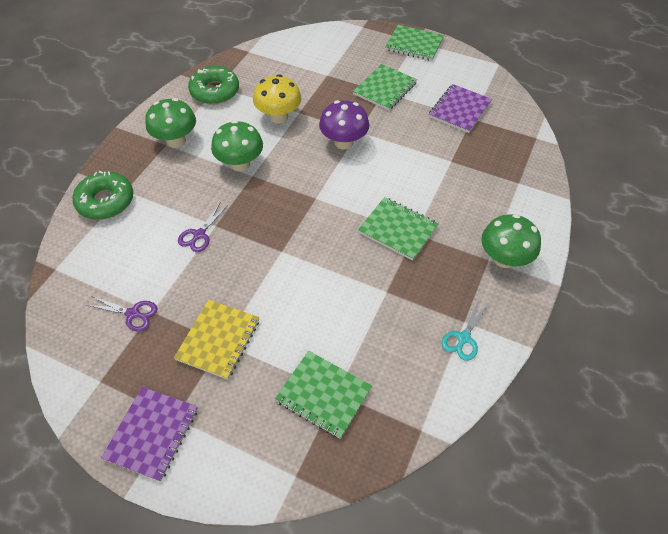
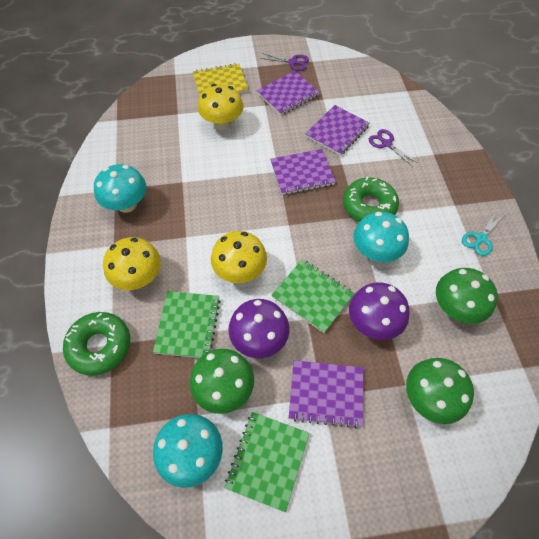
green notebook: 4 -> 3
purple mushroom: 1 -> 2
purple notebook: 2 -> 4
turquoise mushroom: 0 -> 3
yellow mushroom: 1 -> 3

